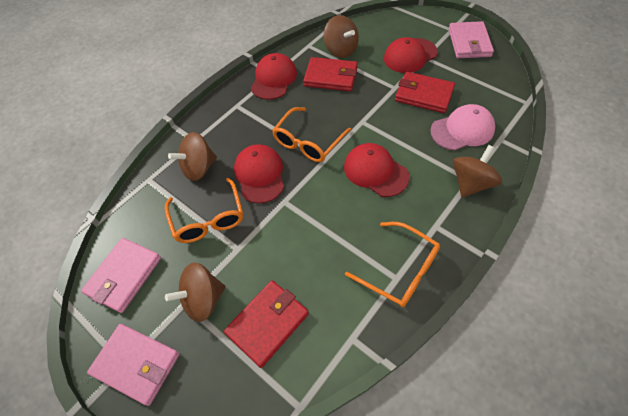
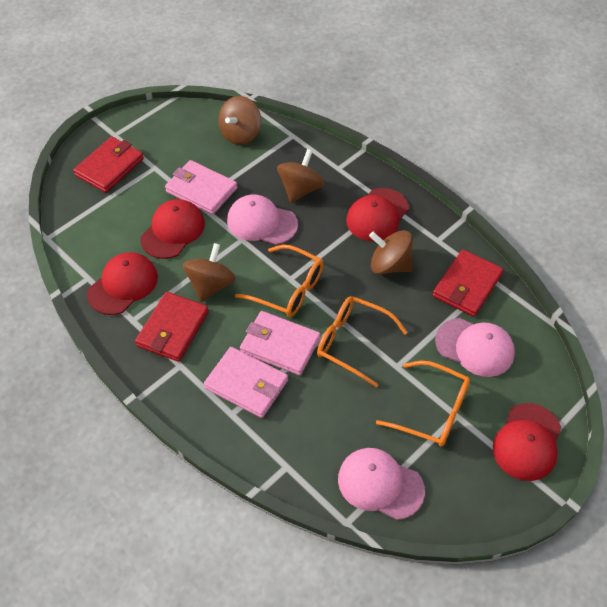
pink cap: 1 -> 3

